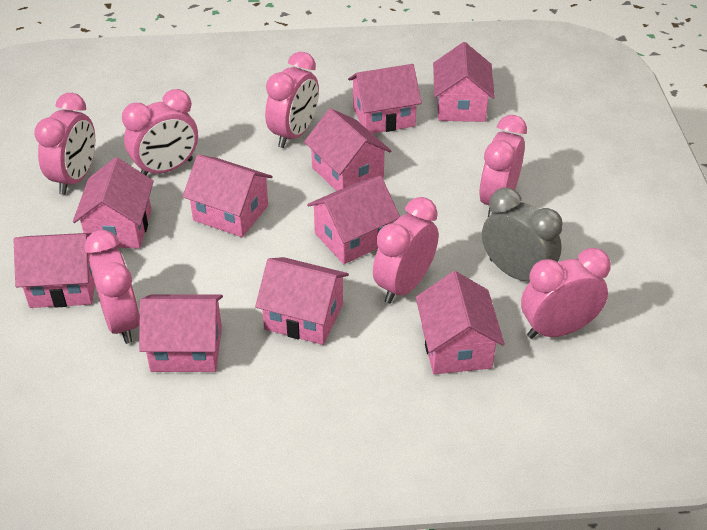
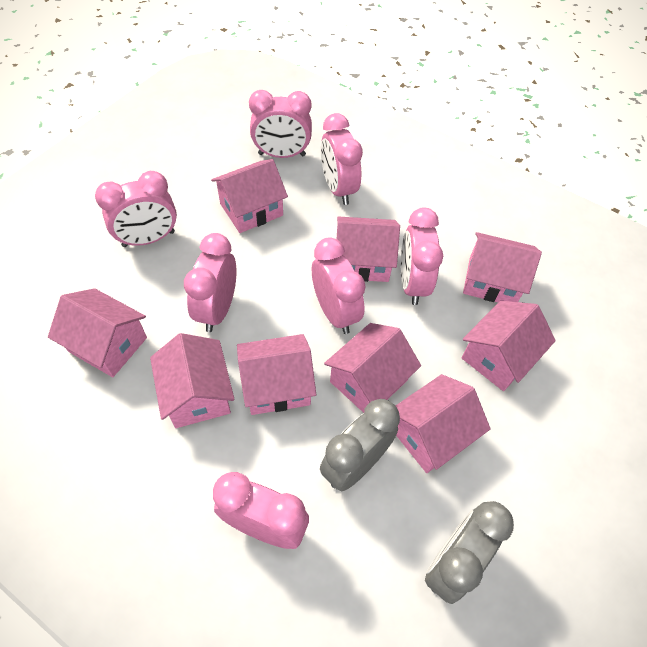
grey clock: 1 -> 2
pink house: 10 -> 9

